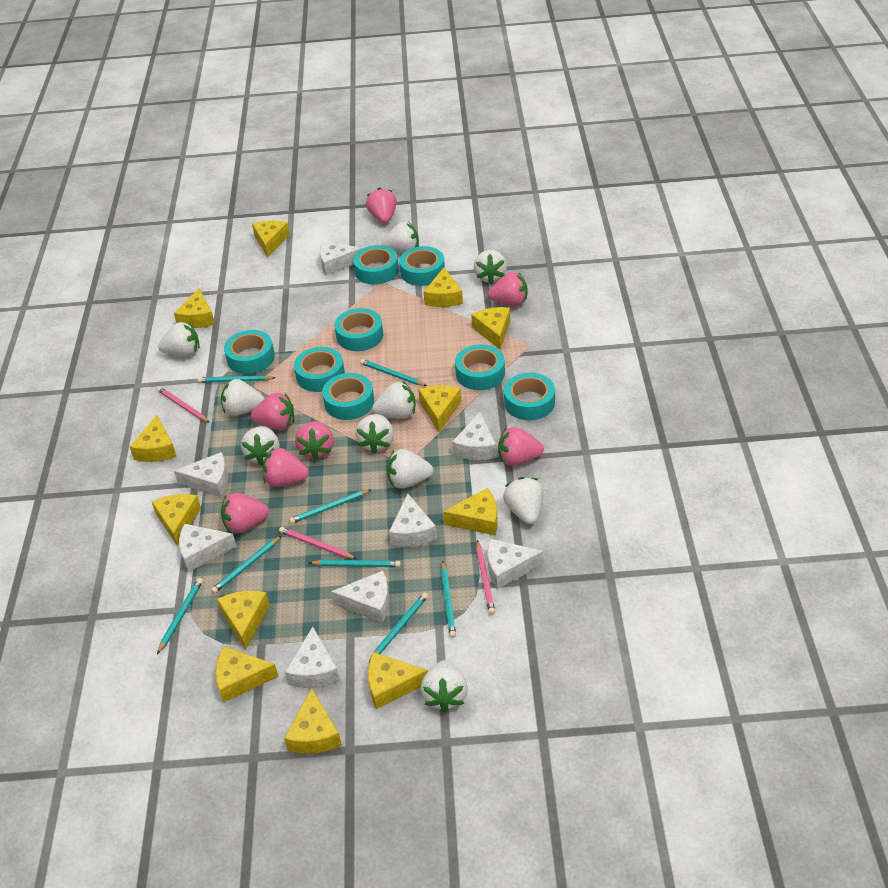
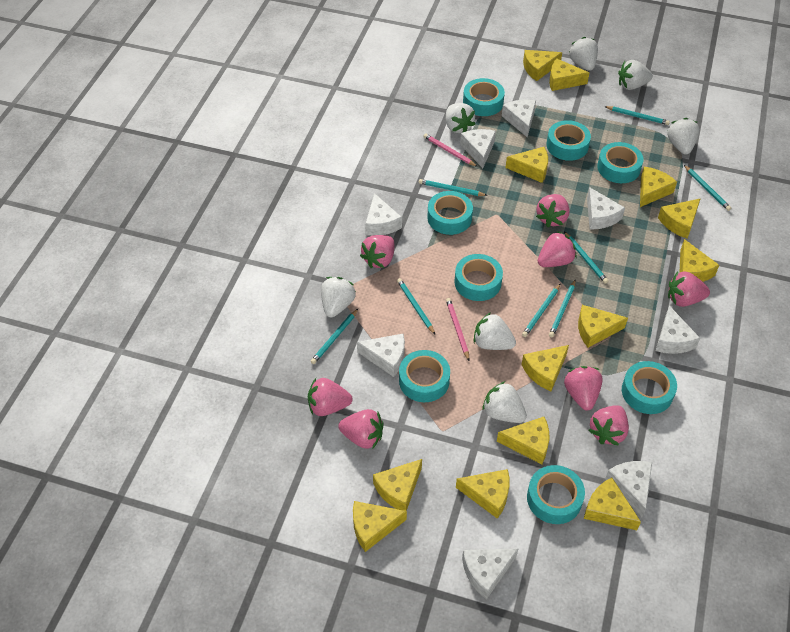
pink pencil: 3 -> 2
pink strawberry: 7 -> 8
white strawberry: 10 -> 7
yellow cheese: 12 -> 13

